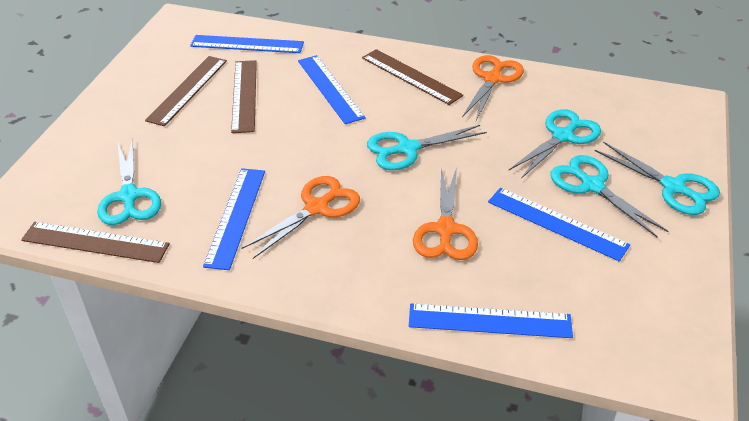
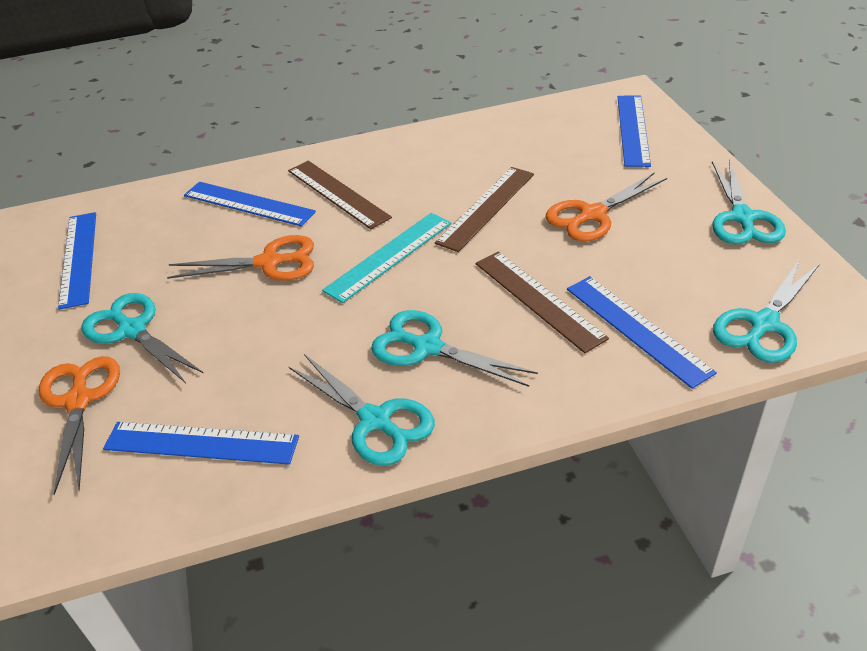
brown ruler: 4 -> 3
turquoise ruler: 0 -> 1

